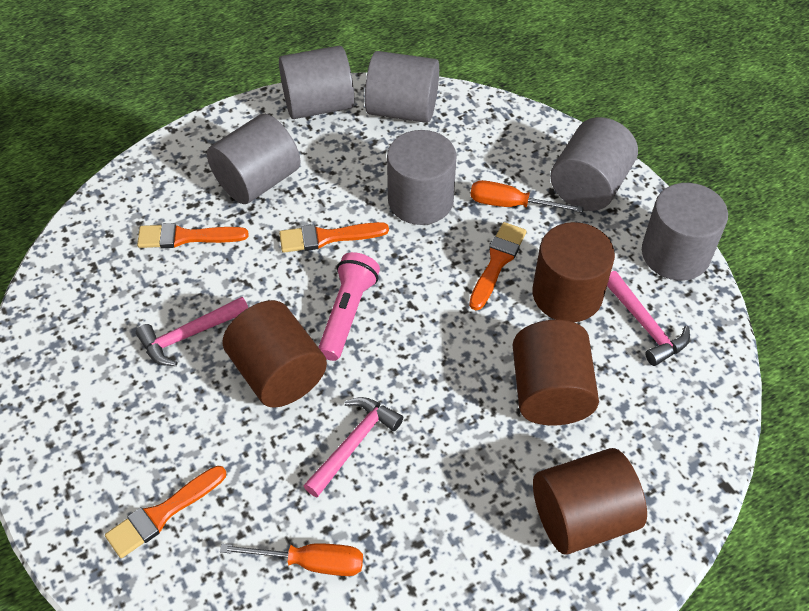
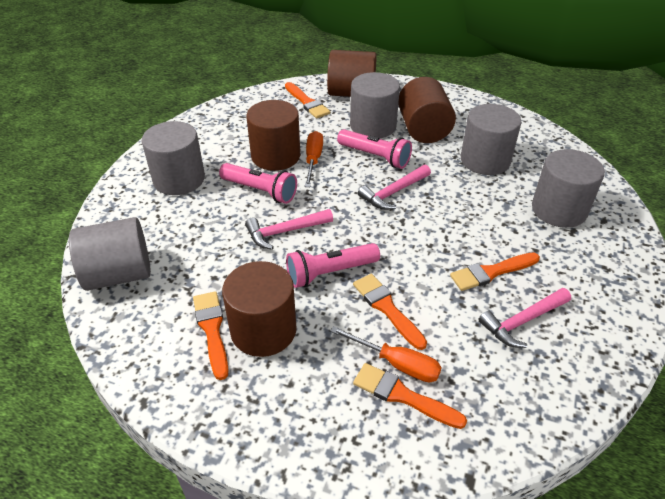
grey cylinder: 6 -> 5
orange brush: 4 -> 5
pink flashlight: 1 -> 3

